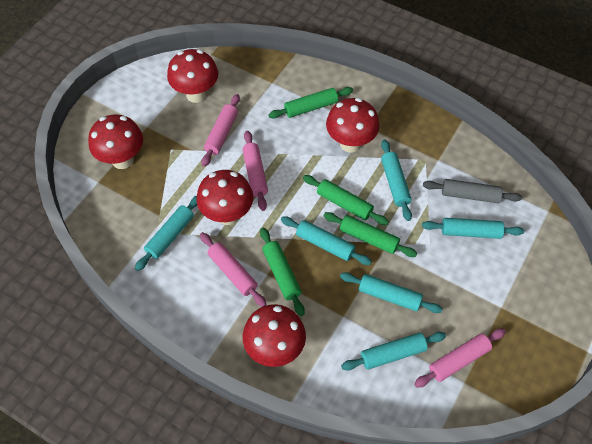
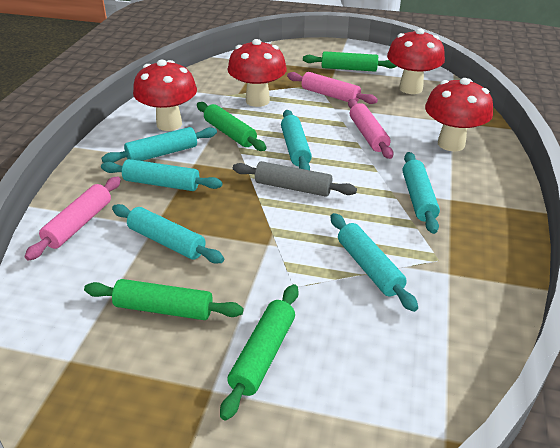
pink rolling pin: 4 -> 3
red mushroom: 5 -> 4

